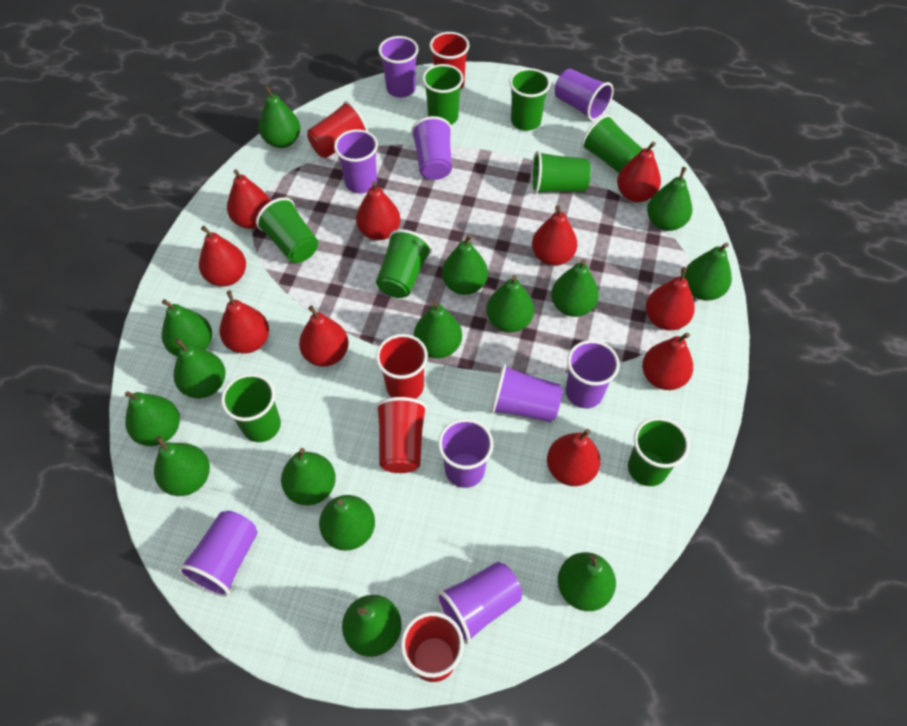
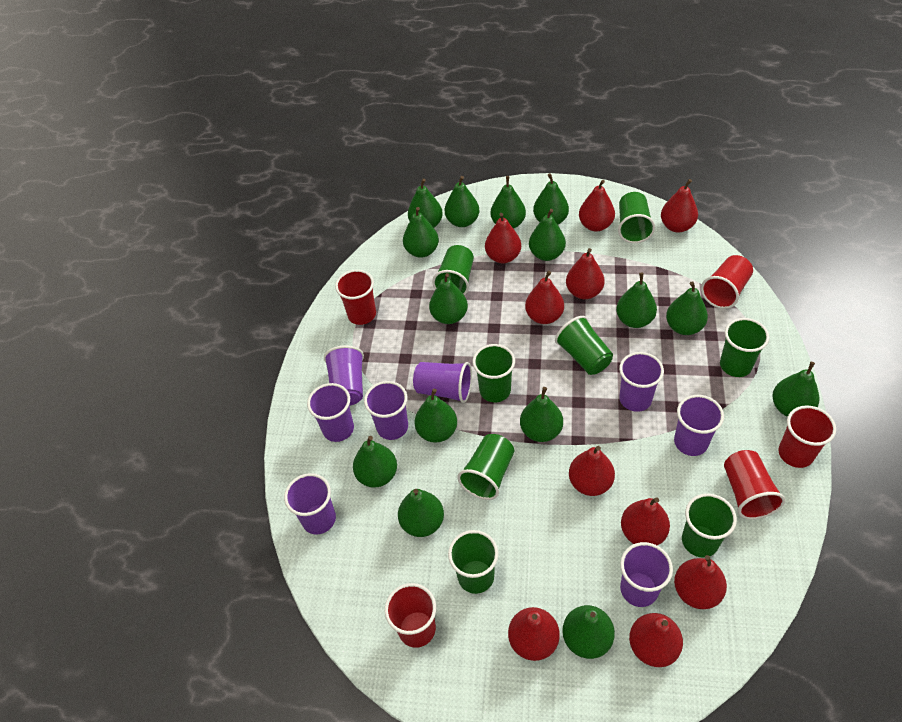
purple cup: 9 -> 8

